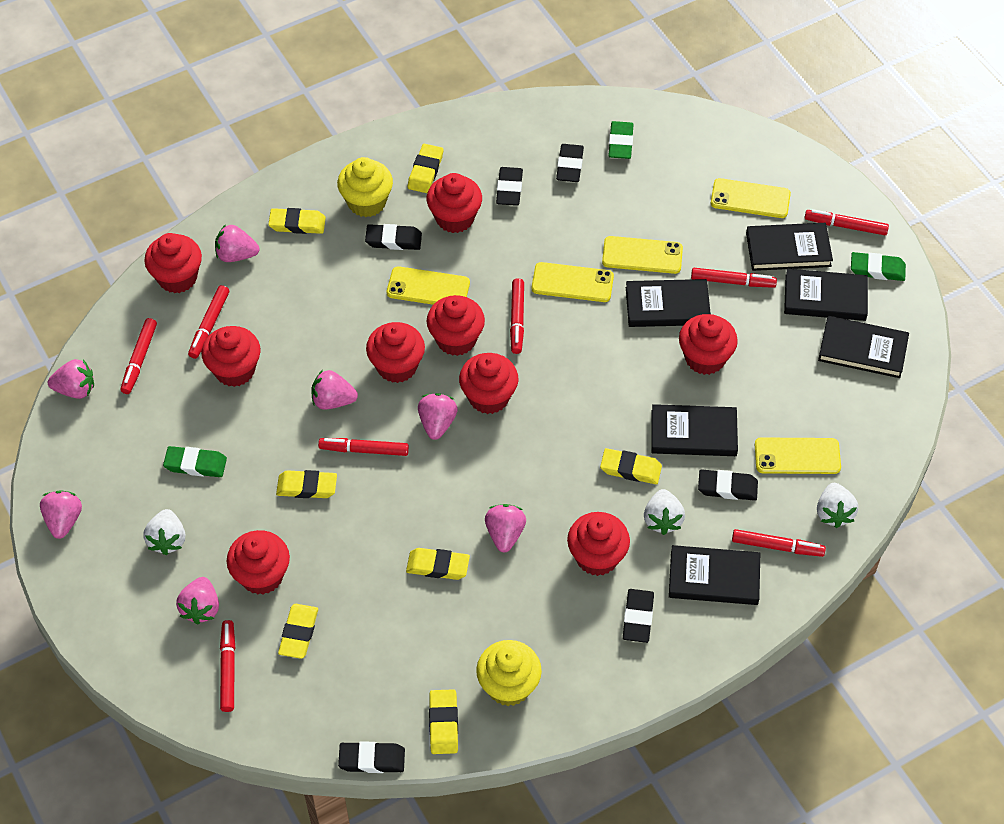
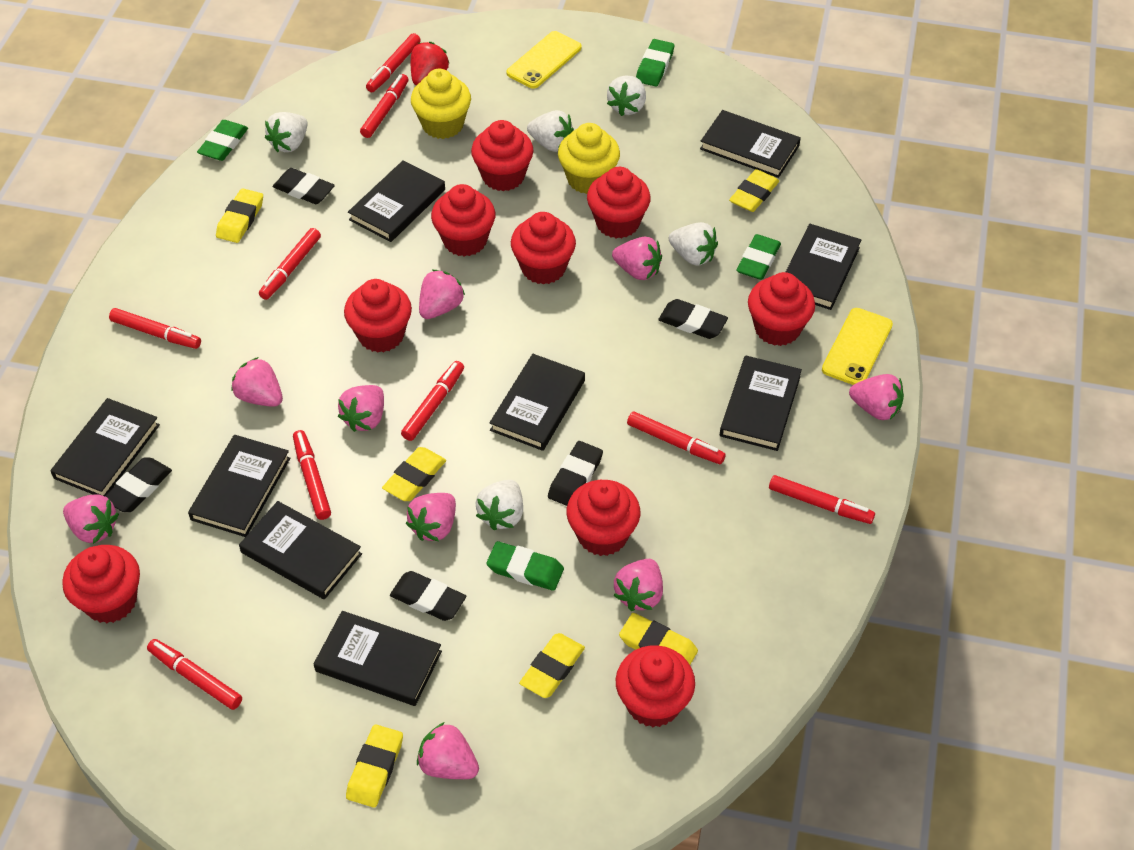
black book: 6 -> 9
black eraser: 6 -> 5
green eraser: 3 -> 4
pink strawberry: 7 -> 9
red marker: 8 -> 9
red strawberry: 0 -> 1
white strawberry: 3 -> 5
yellow eraser: 7 -> 6
yellow phone: 5 -> 2

